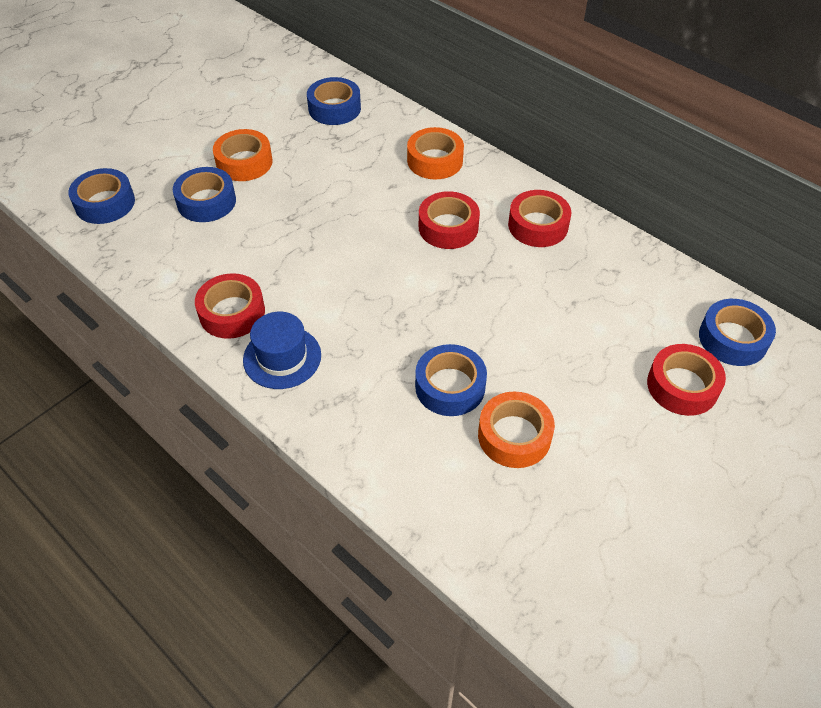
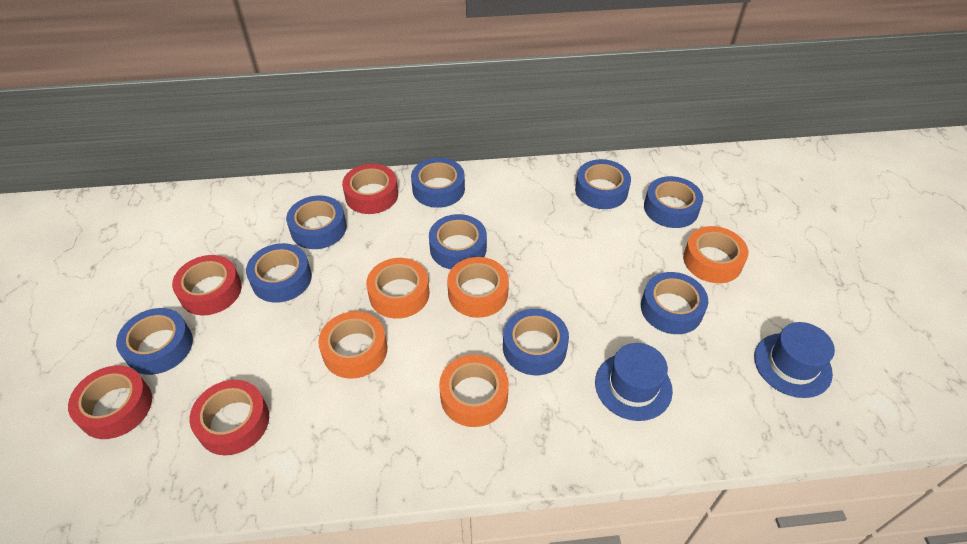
blue hat: 1 -> 2
blue tape: 5 -> 9
orange tape: 3 -> 5

